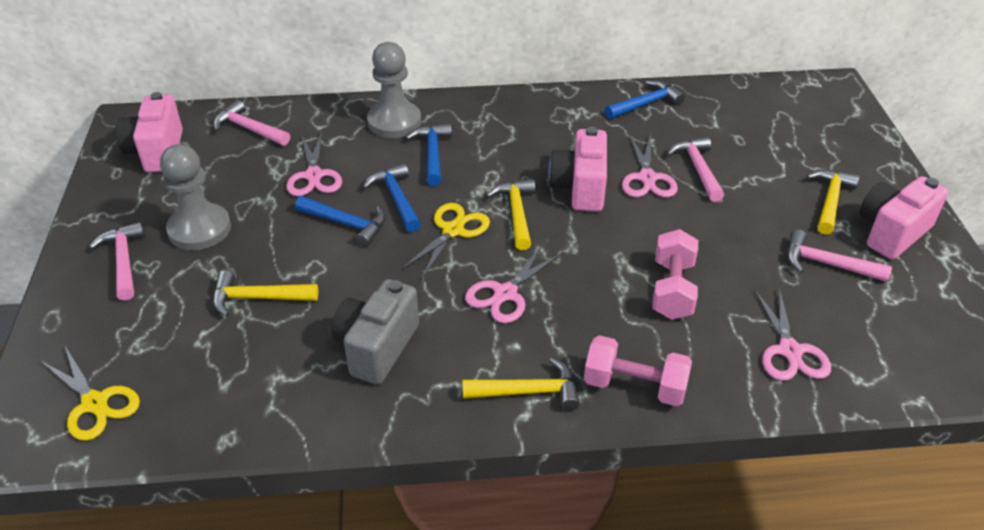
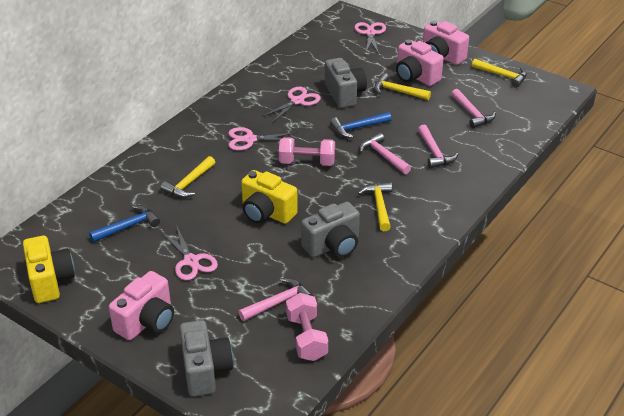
blue hammer: 4 -> 2
grey camera: 1 -> 3
grey pawn: 2 -> 0
yellow camera: 0 -> 2
yellow scissors: 2 -> 0

